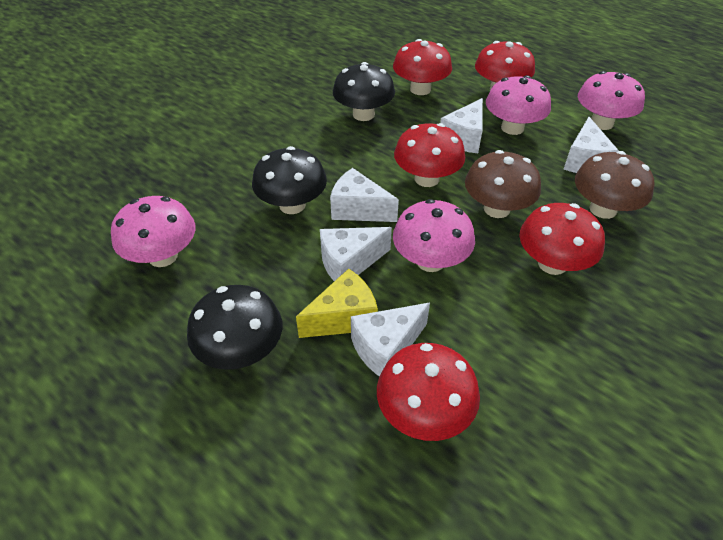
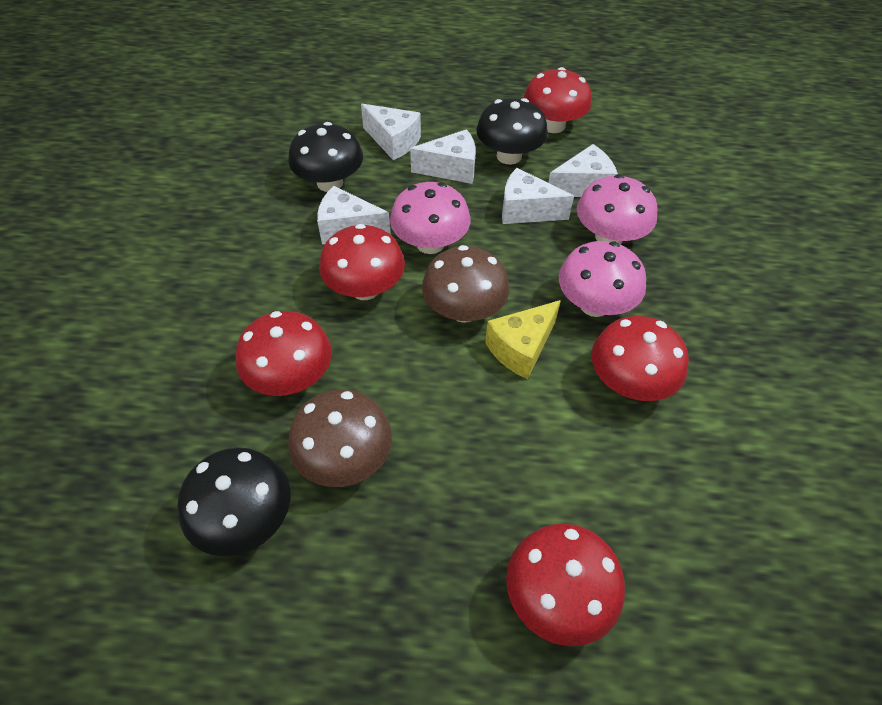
pink mushroom: 4 -> 3

